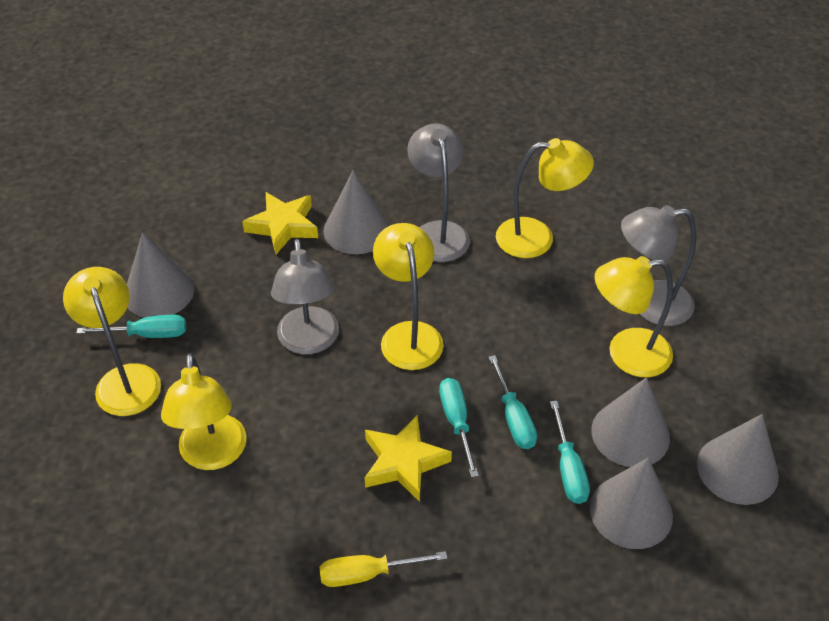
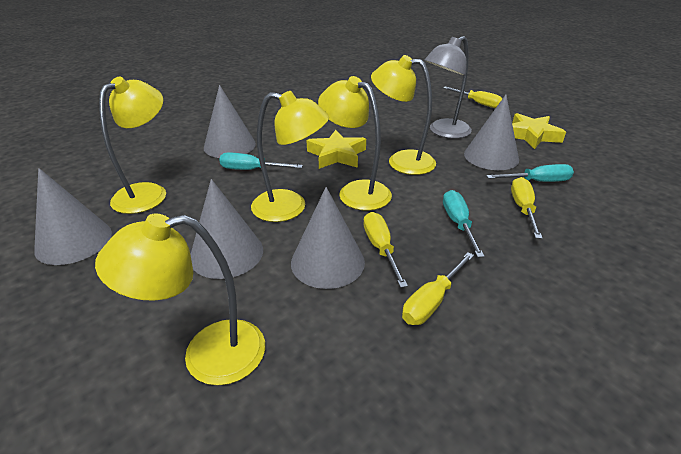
grey lamp: 3 -> 1
turquoise screwdriver: 4 -> 3
yellow screwdriver: 1 -> 4

